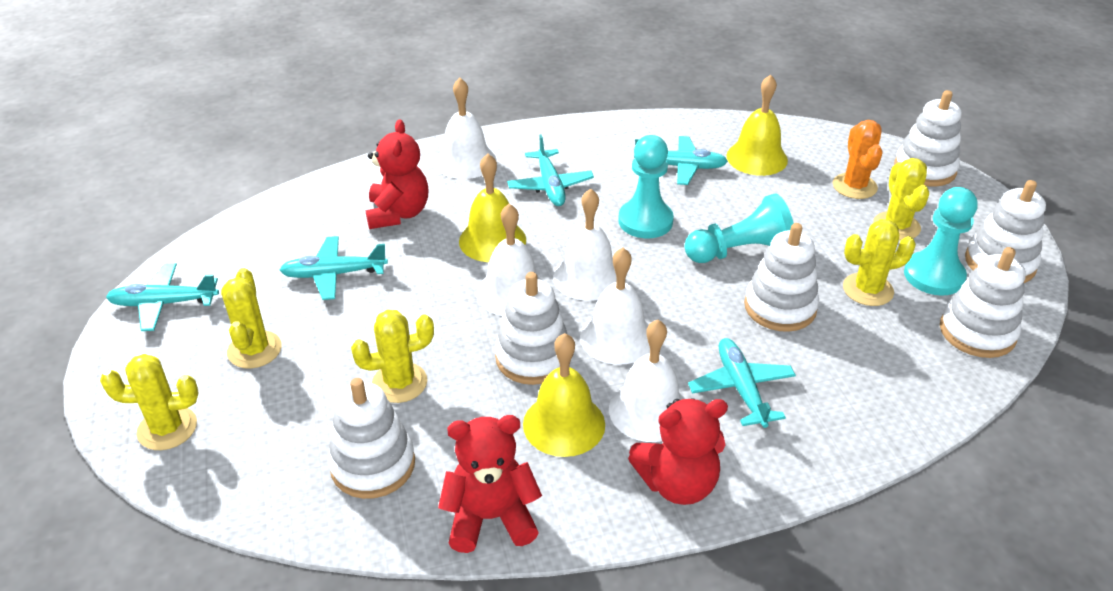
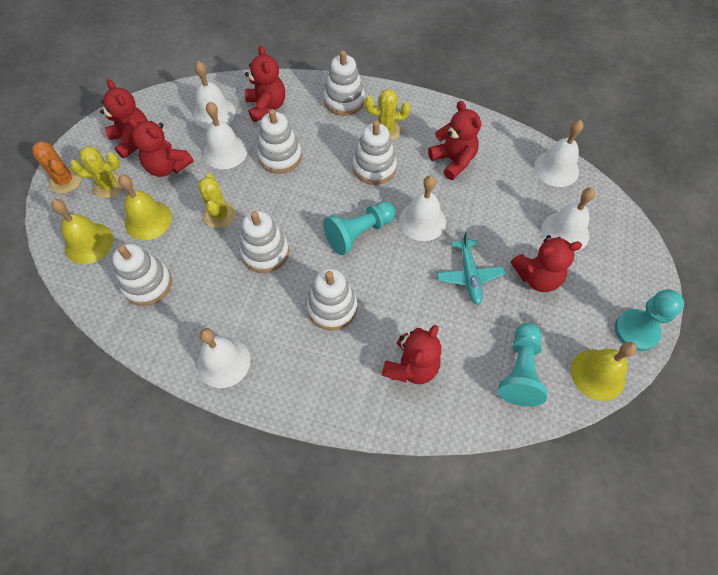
red teddy bear: 3 -> 6
turquoise plane: 5 -> 1
white bell: 5 -> 6
yellow cactus: 5 -> 3

